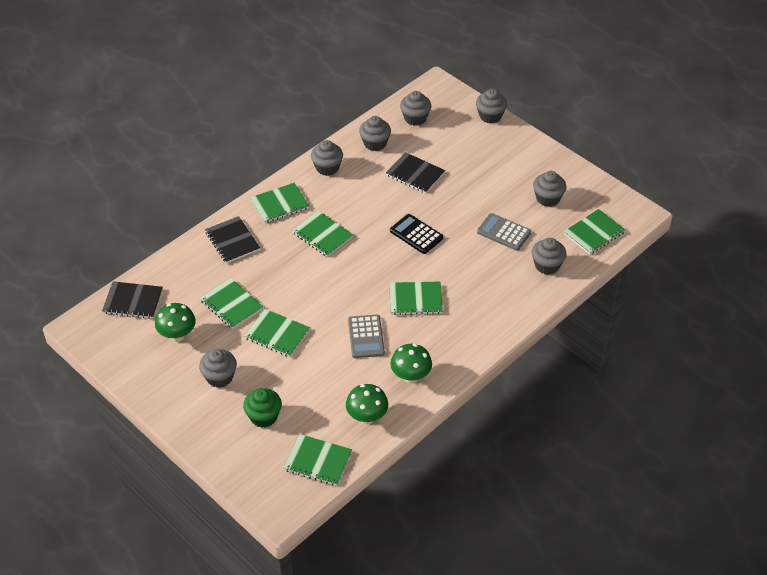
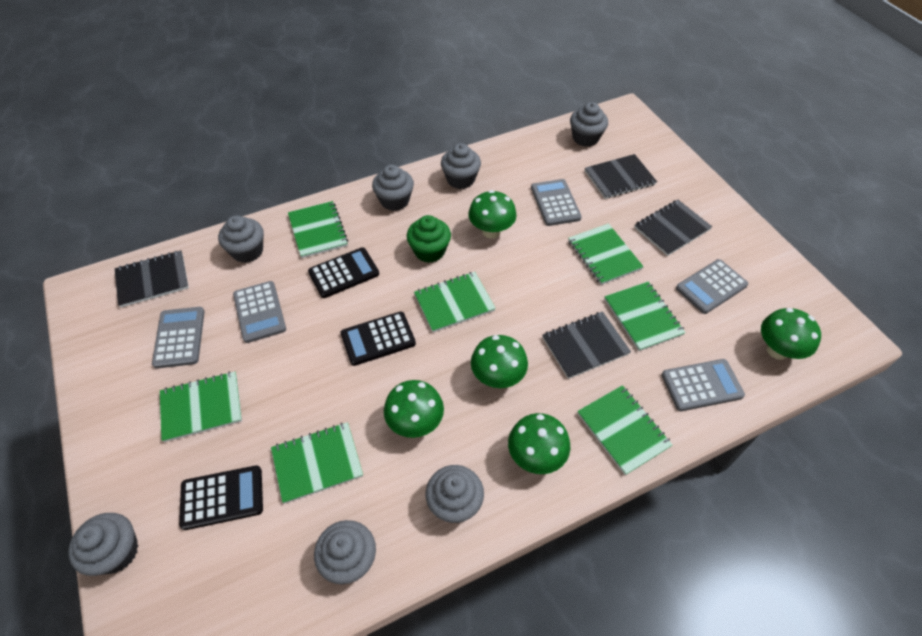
black calculator: 1 -> 3
black notebook: 3 -> 4
green mushroom: 3 -> 5
grey calculator: 2 -> 5

